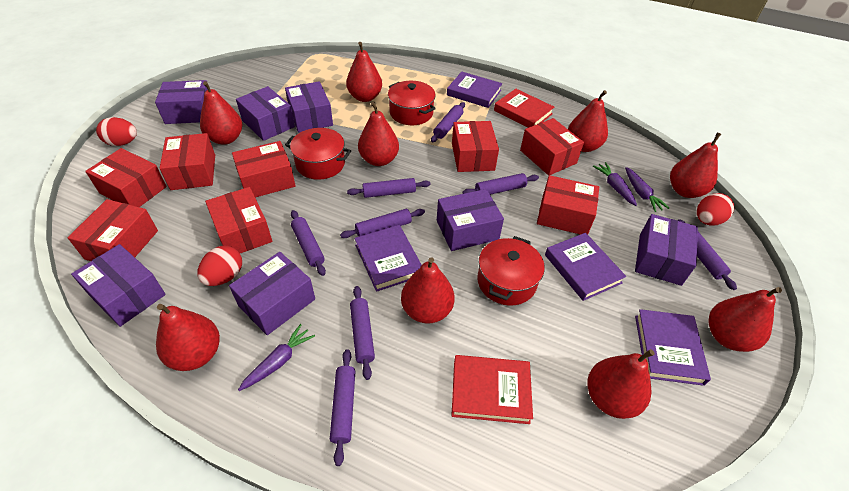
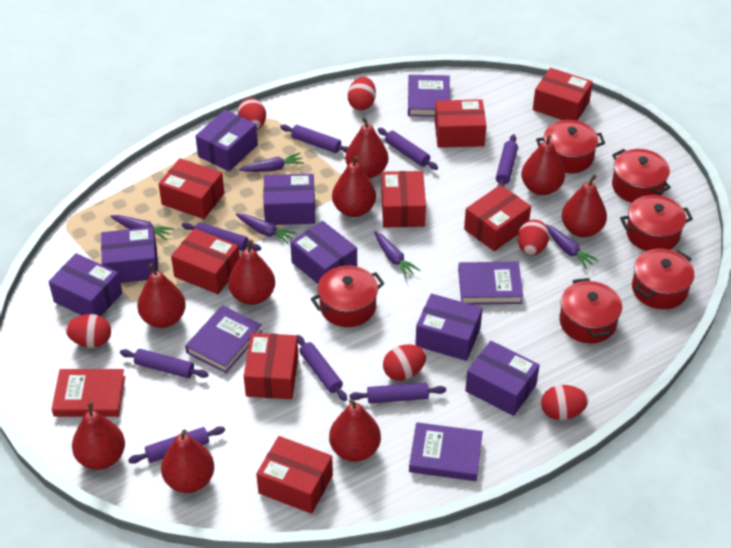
purple carrot: 3 -> 5
red book: 2 -> 1
red egg: 3 -> 6
red pot: 3 -> 6

